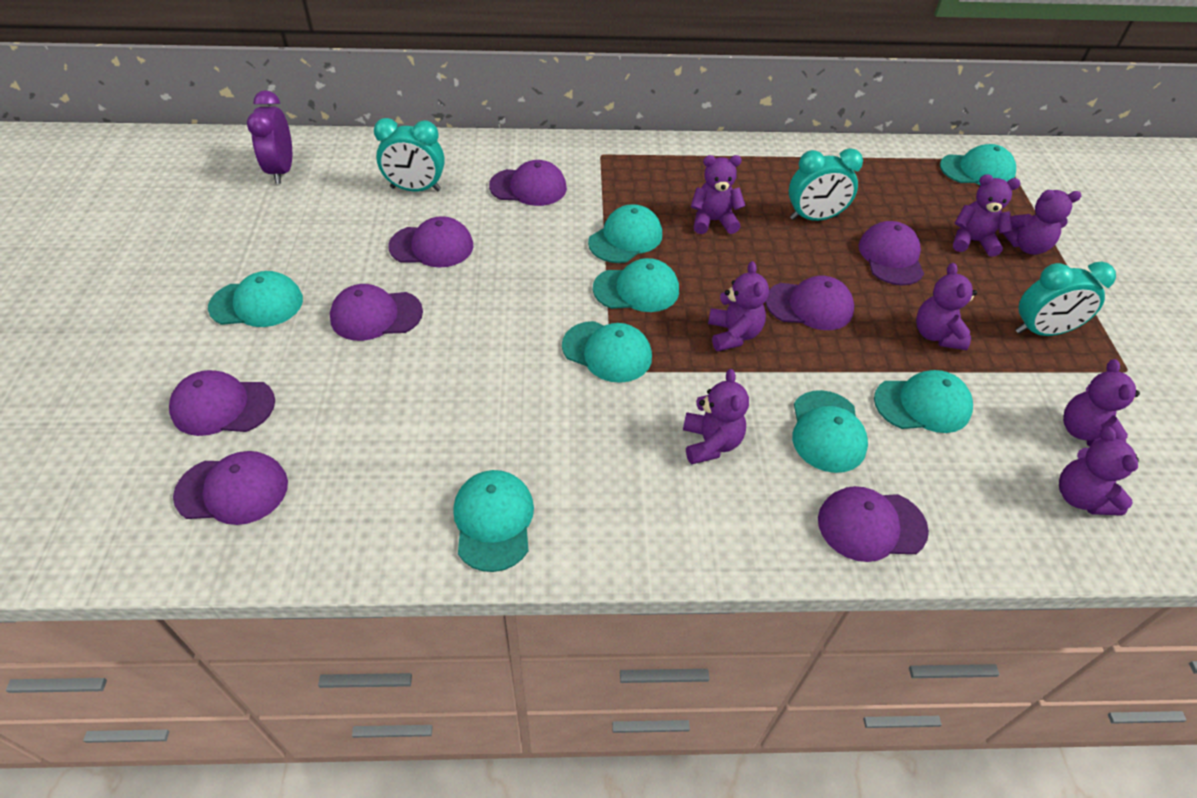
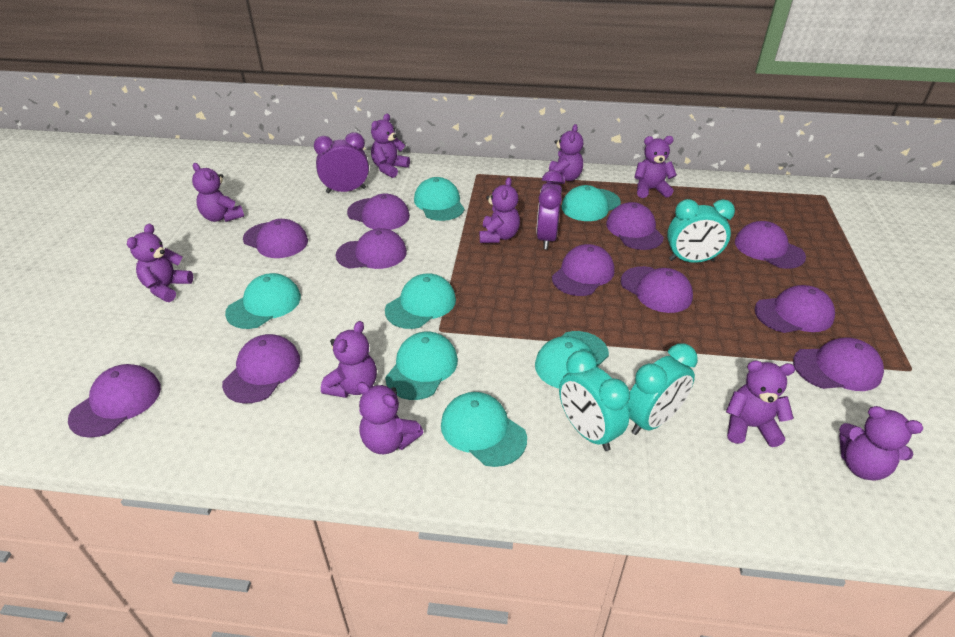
purple cap: 8 -> 11
purple clock: 1 -> 2
purple teddy bear: 8 -> 10
turquoise cap: 8 -> 7

